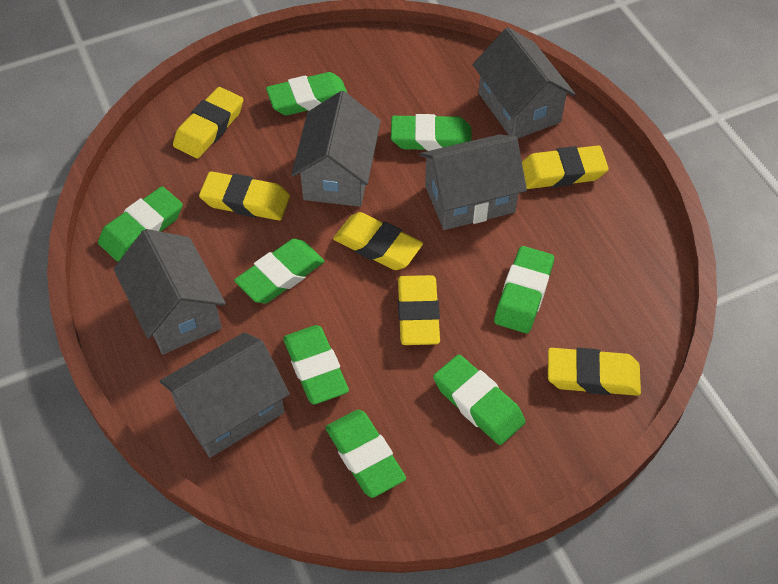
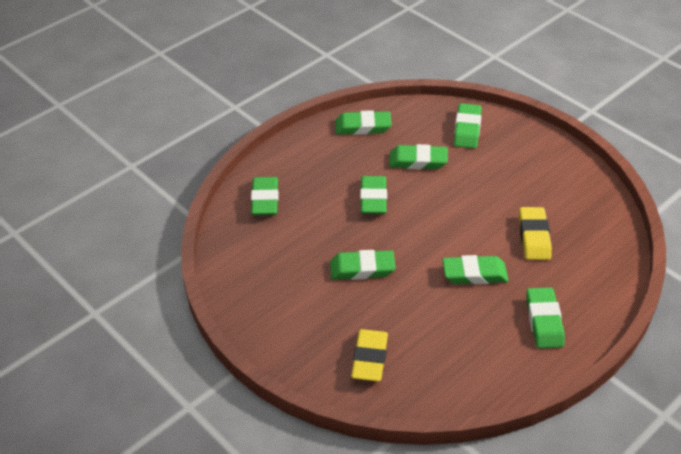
grey house: 5 -> 0
yellow eraser: 6 -> 2

